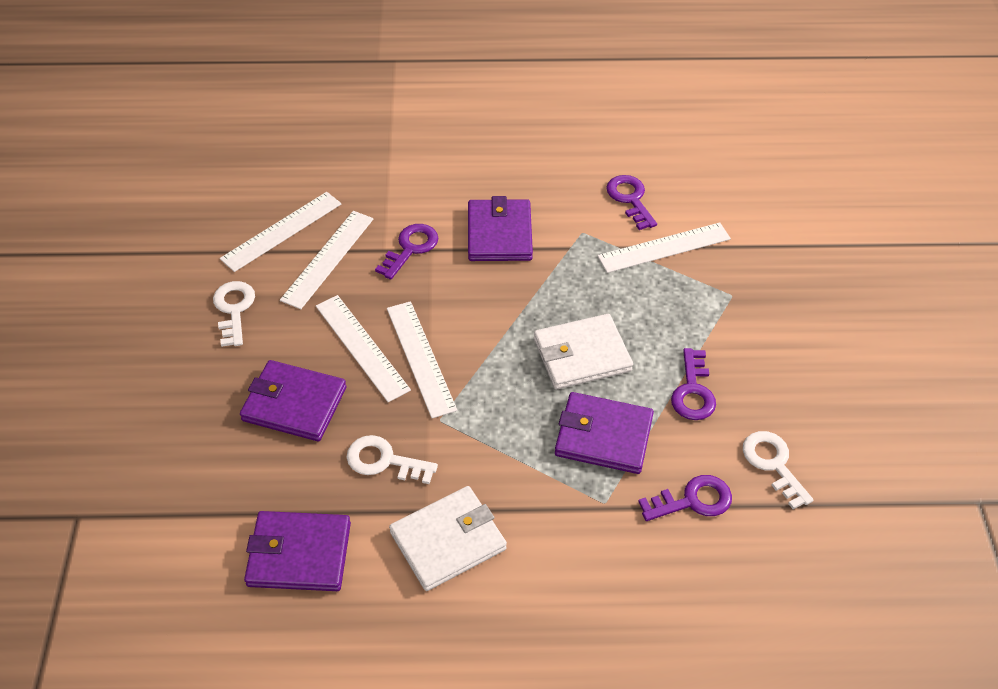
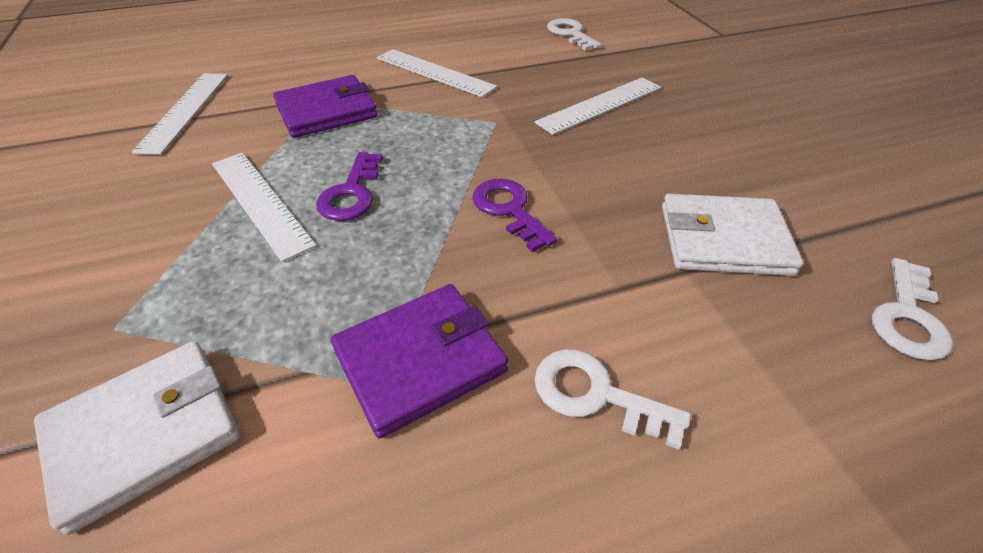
purple key: 4 -> 2
purple wallet: 4 -> 2
white ruler: 5 -> 4

